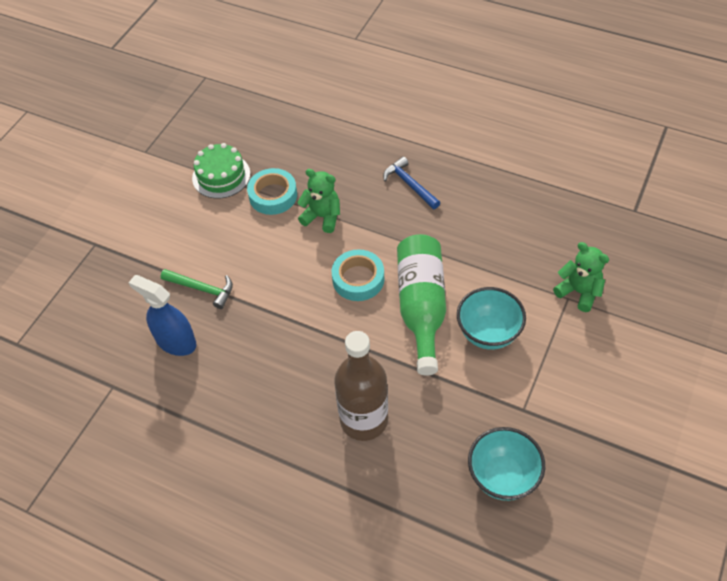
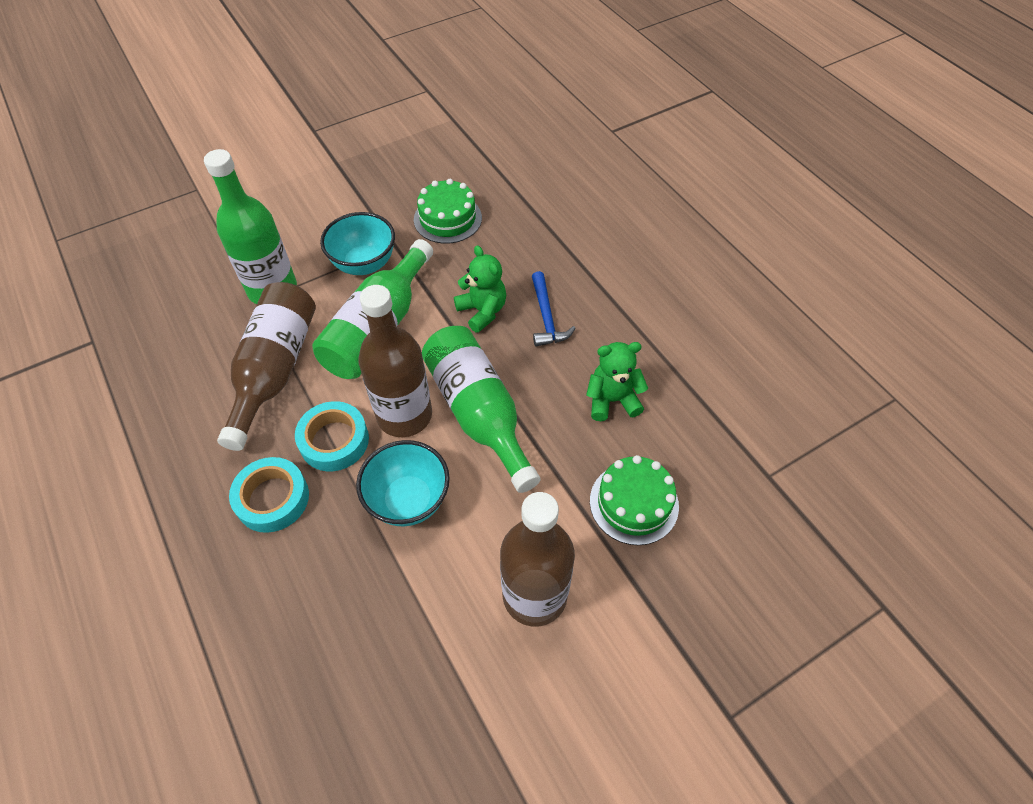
blue spray bottle: 1 -> 0
brown bottle: 1 -> 3
green bottle: 1 -> 3
green cake: 1 -> 2
green hammer: 1 -> 0

